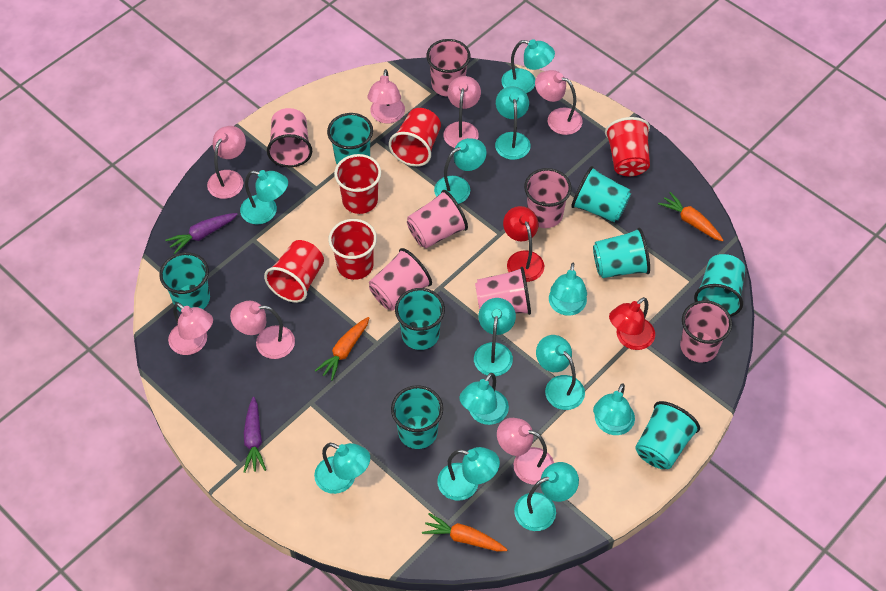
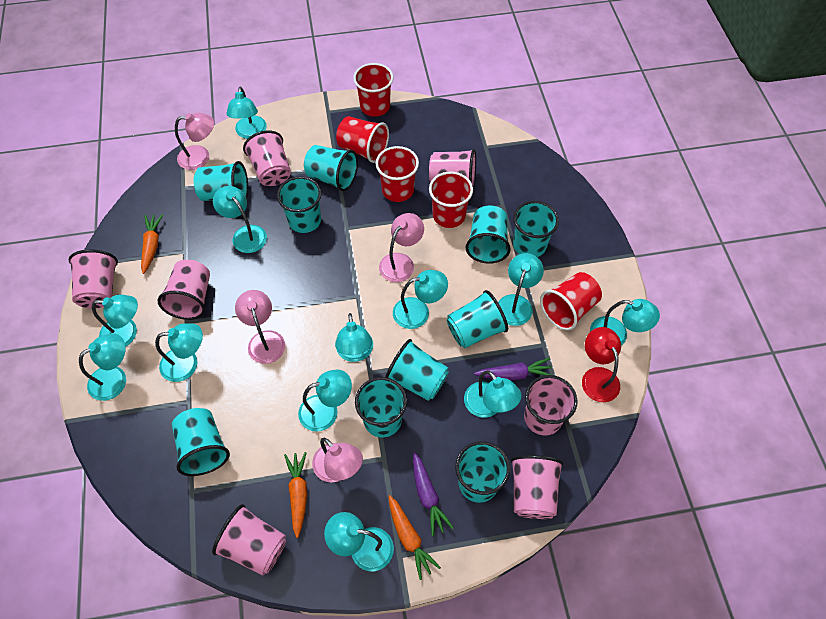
pink lamp: 7 -> 4
red lamp: 2 -> 1
turquoise cup: 8 -> 10

